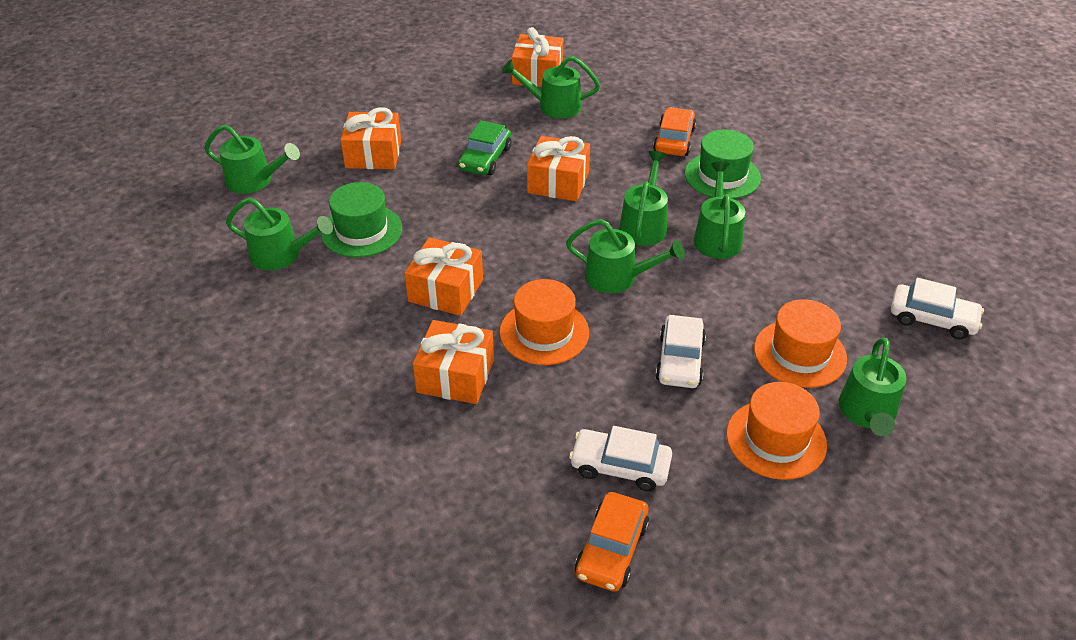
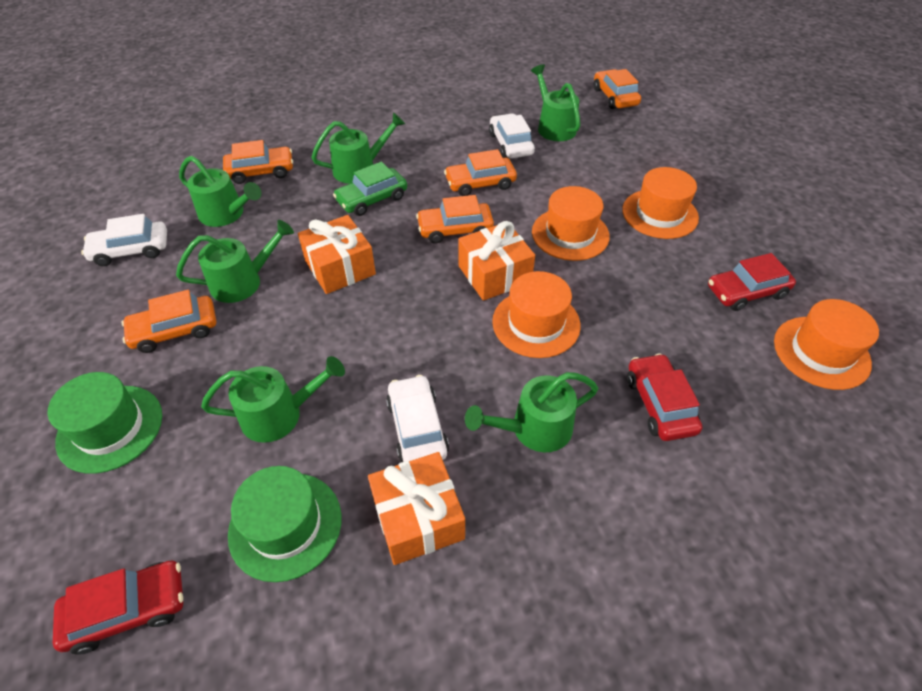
green watering can: 7 -> 6
orange car: 2 -> 5
orange gift: 5 -> 3
orange hat: 3 -> 4
red car: 0 -> 3

